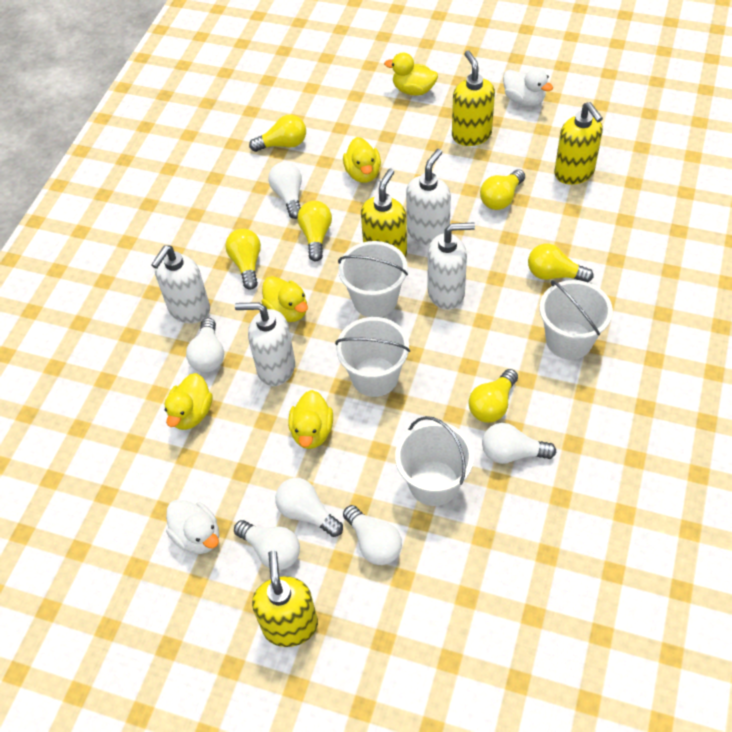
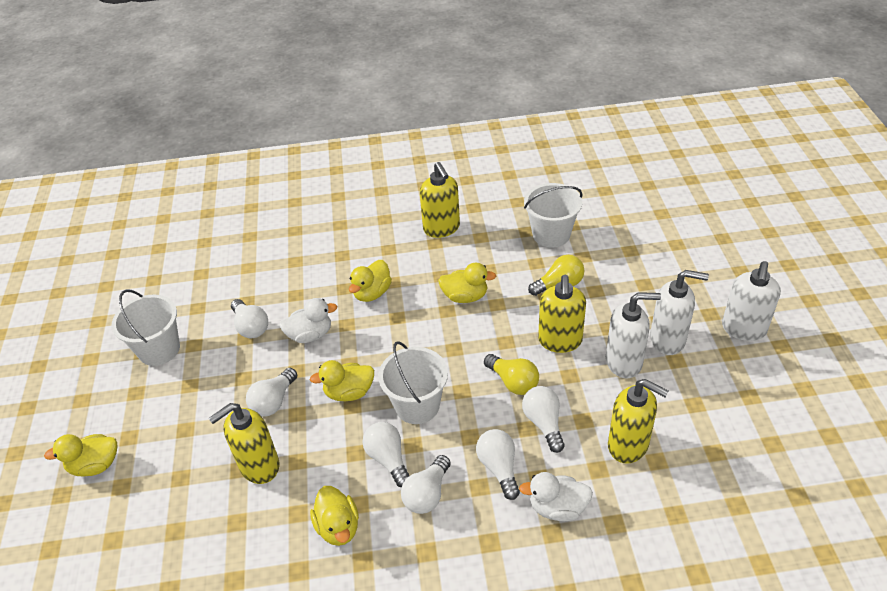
white bucket: 4 -> 3
white soap dispenser: 4 -> 3
yellow light bulb: 6 -> 2

